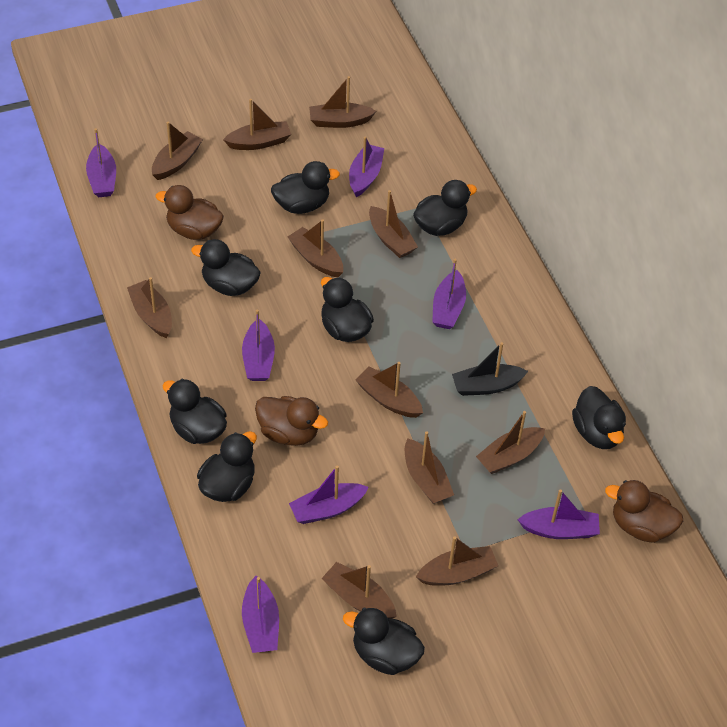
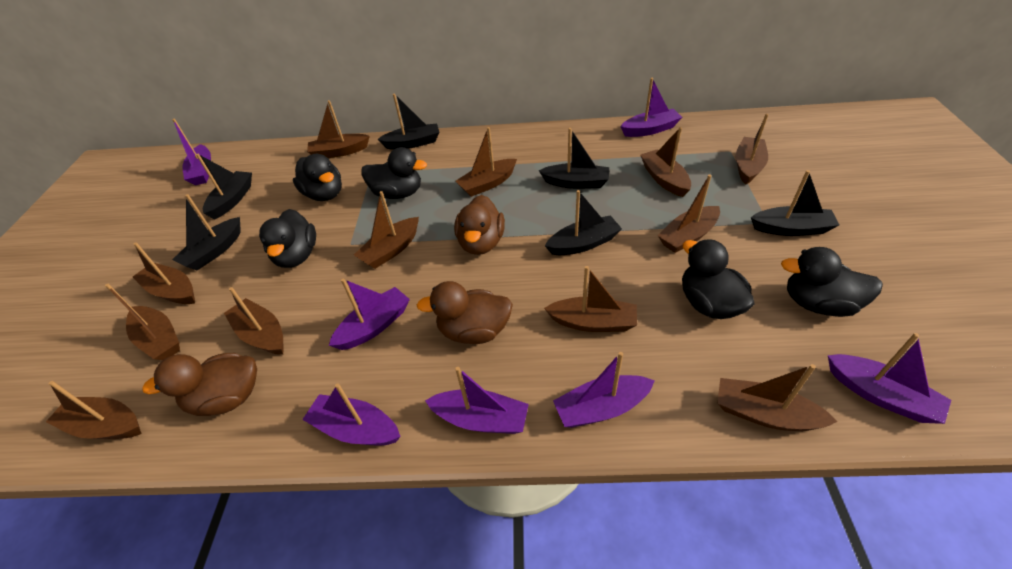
black boat: 1 -> 6
black duck: 8 -> 5
brown boat: 11 -> 12

